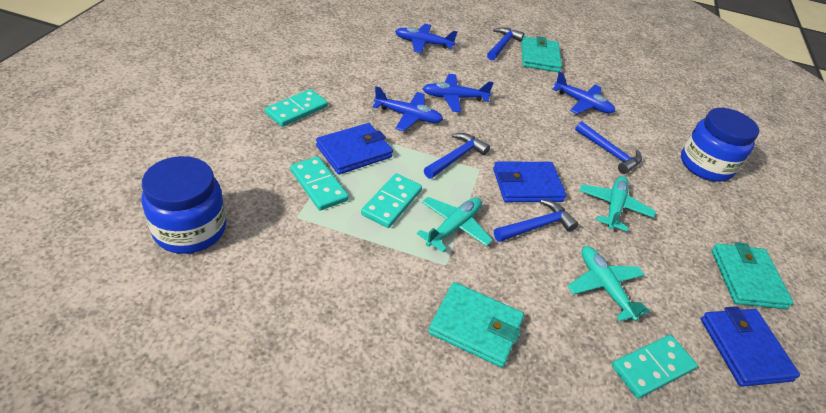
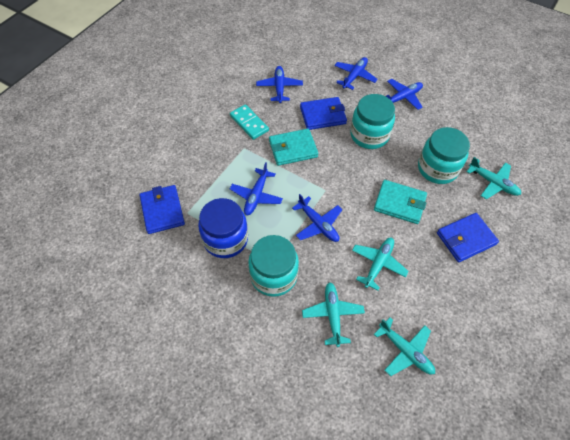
blue hammer: 4 -> 0
blue jar: 2 -> 1
blue plane: 4 -> 5
turquoise domino: 4 -> 1
turquoise jar: 0 -> 3
turquoise plane: 3 -> 4
turquoise wallet: 3 -> 2

